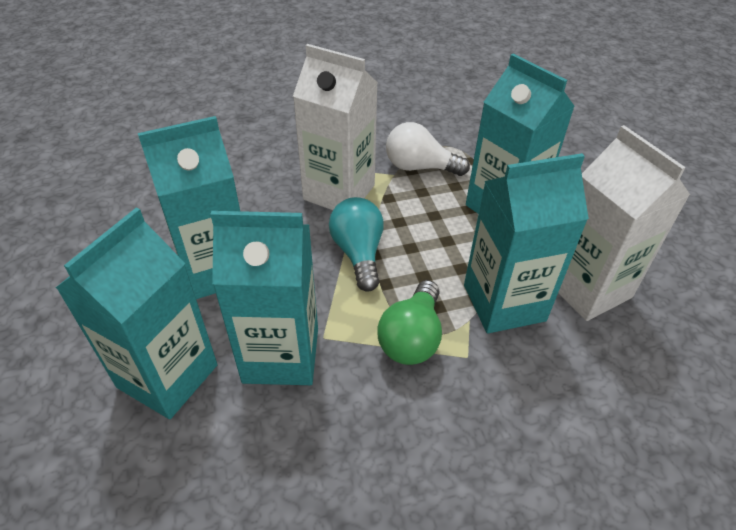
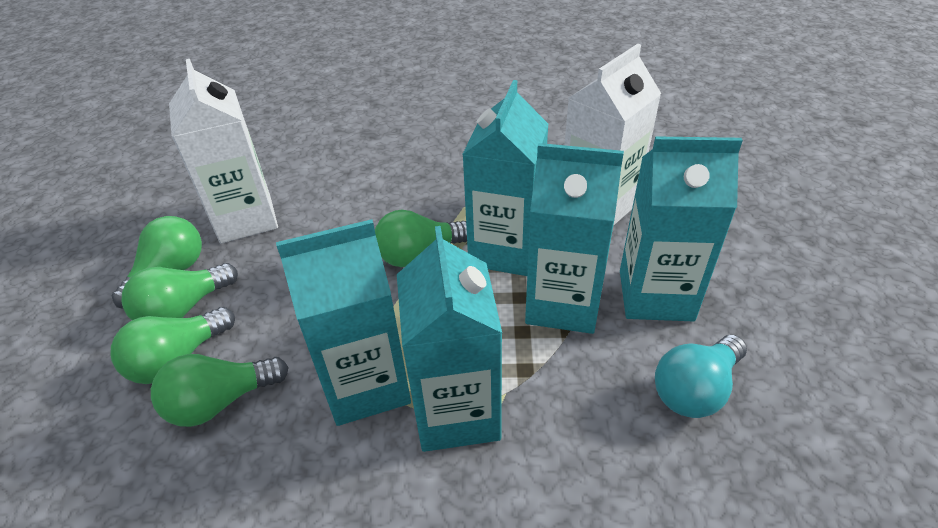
green light bulb: 1 -> 5
white light bulb: 1 -> 0

